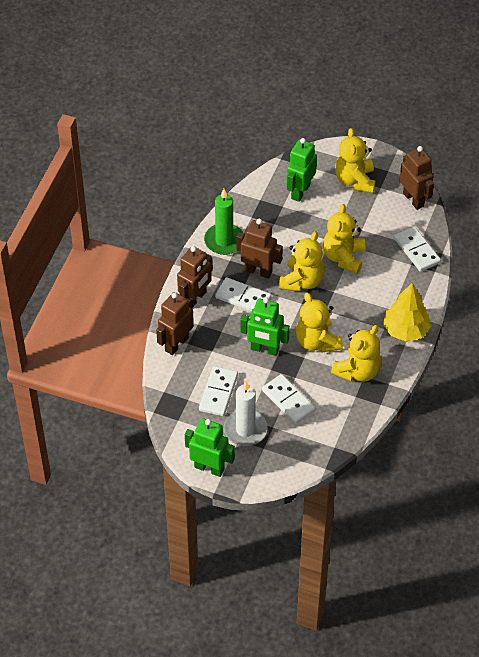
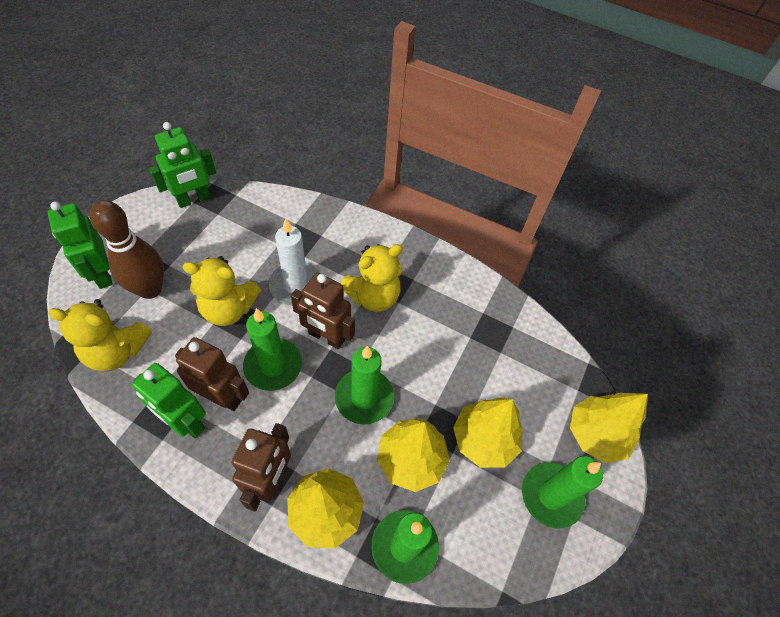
brown bowling pin: 0 -> 1
brown robot: 4 -> 3
green candle: 1 -> 4
white domino: 4 -> 0
yellow teddy bear: 5 -> 3
yellow tree: 1 -> 4

